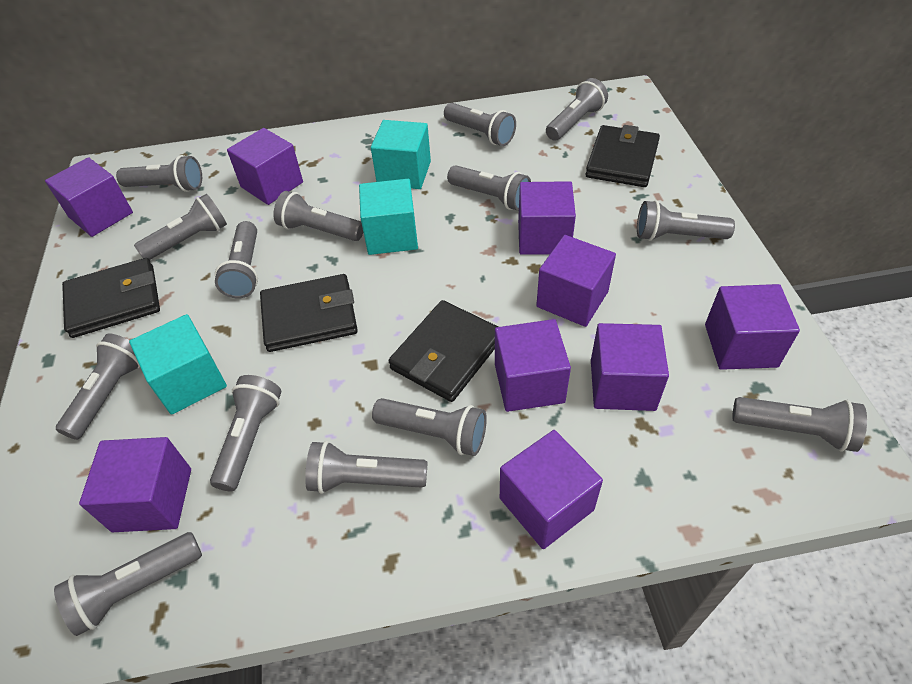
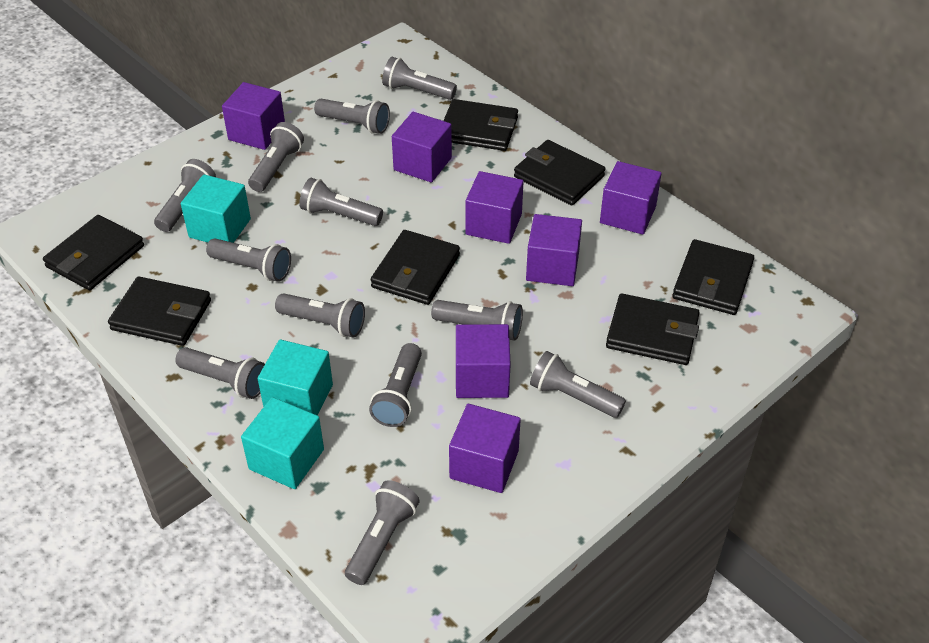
black wallet: 4 -> 7
grey flashlight: 14 -> 12
purple cube: 9 -> 7

